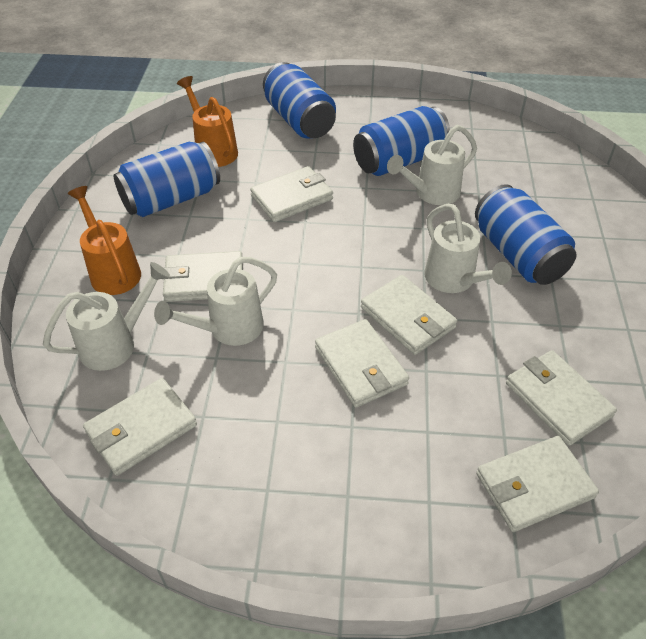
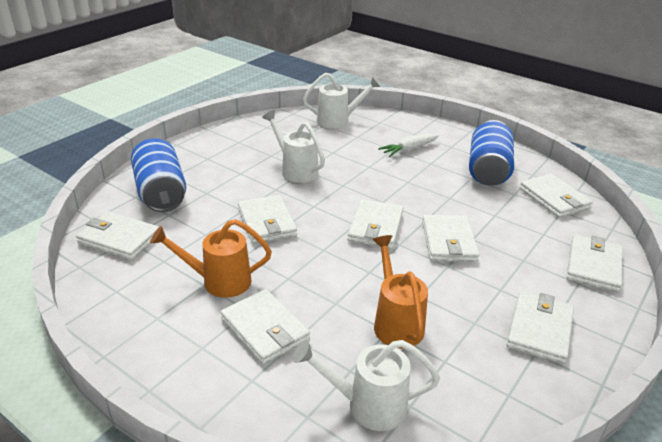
blue can: 4 -> 2
white carrot: 0 -> 1
white wallet: 7 -> 8
white watering can: 4 -> 3

